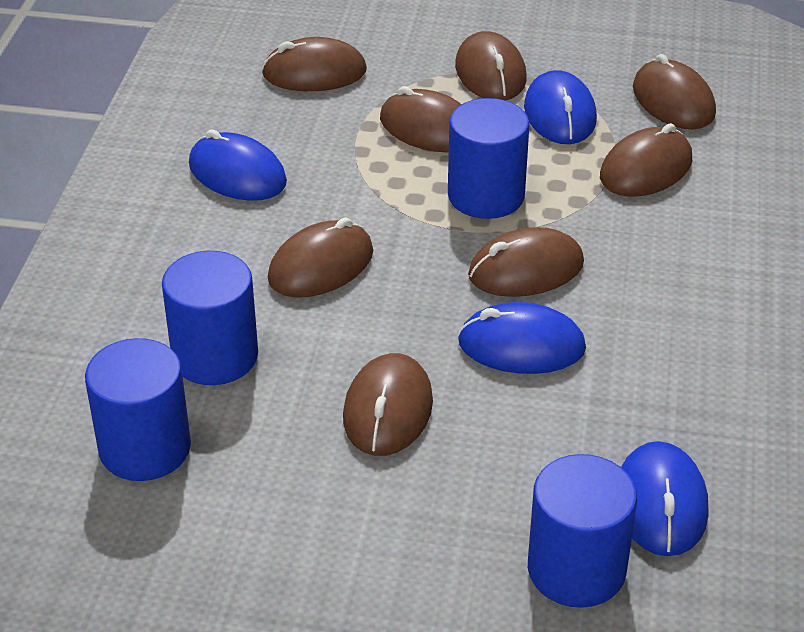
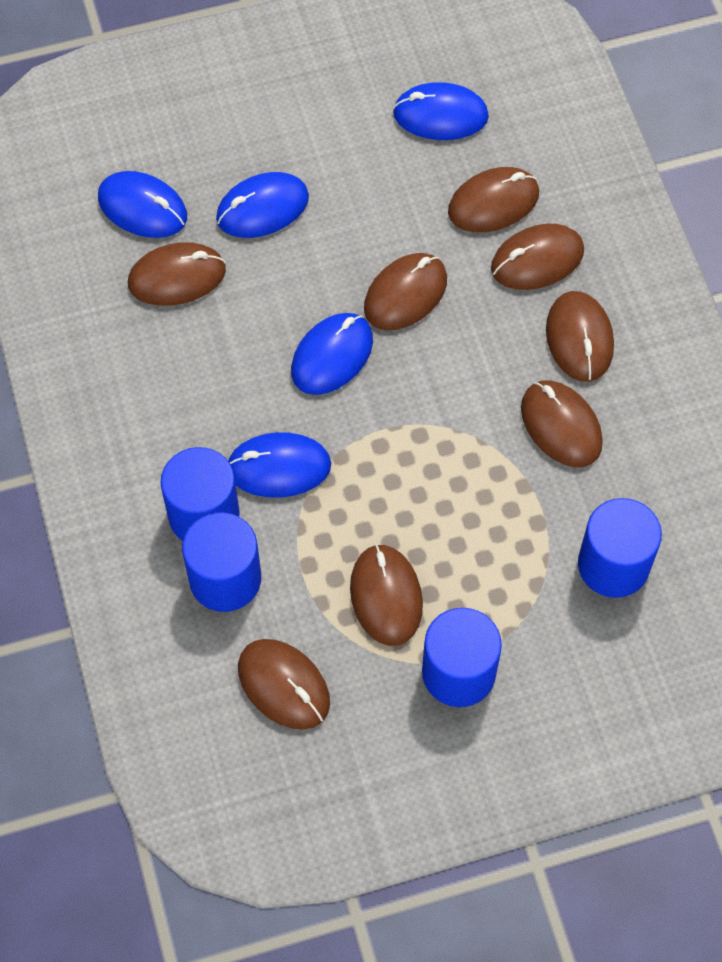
blue mouse: 4 -> 5

